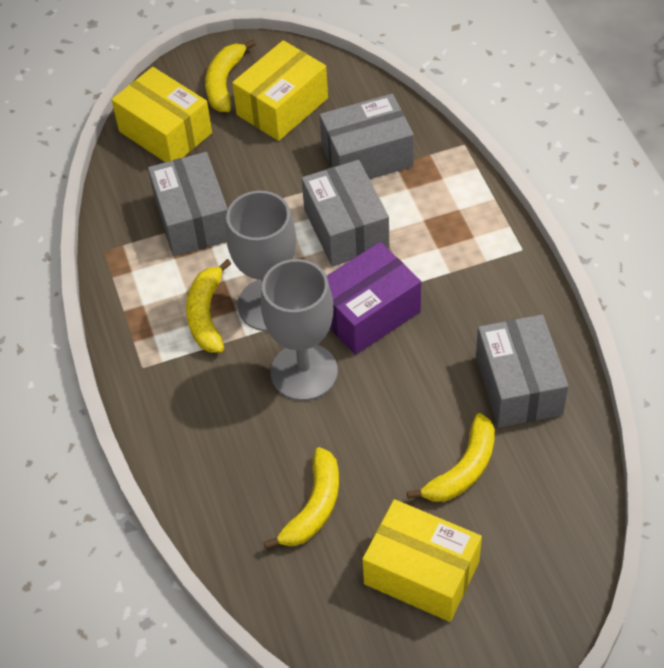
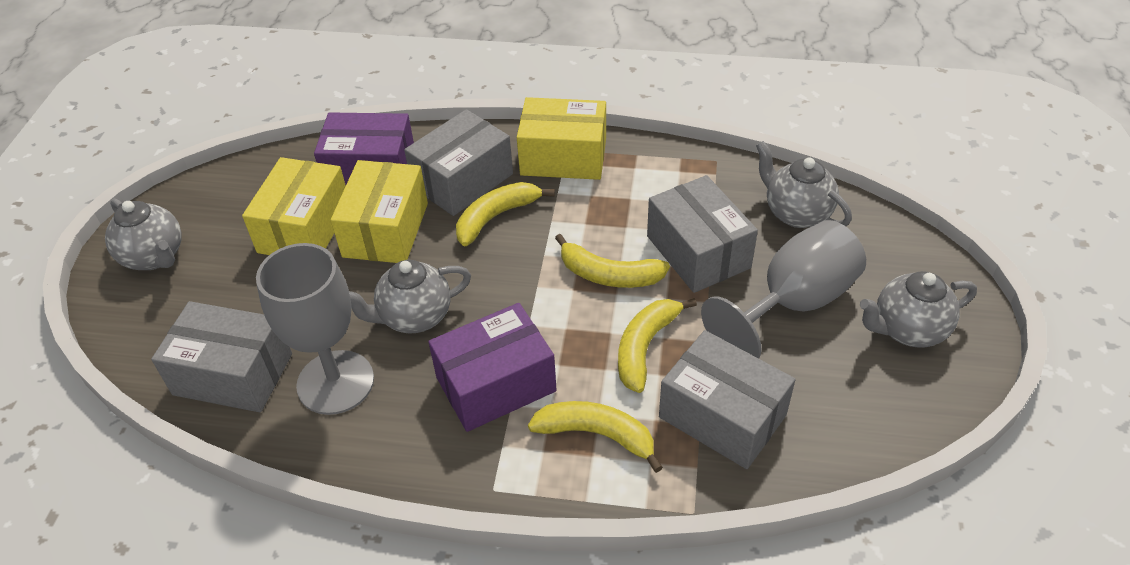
grey teapot: 0 -> 4
purple box: 1 -> 2

